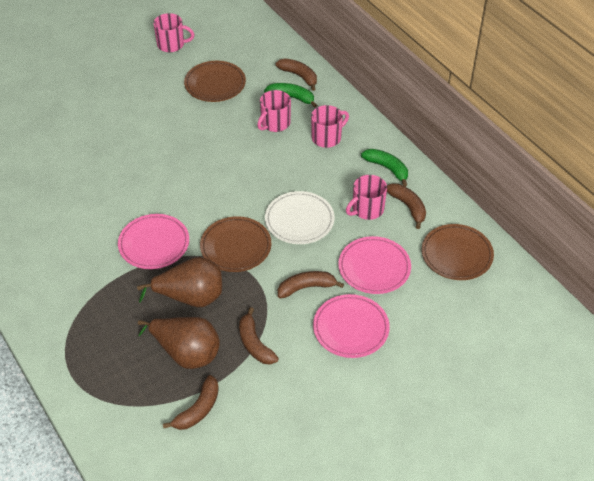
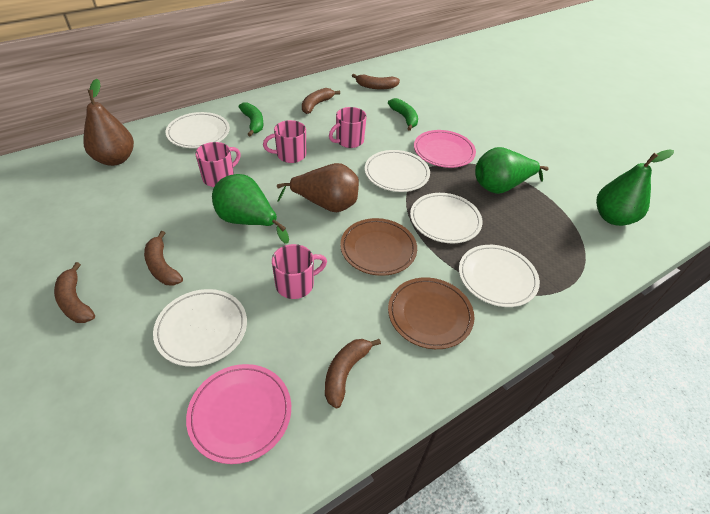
brown plate: 3 -> 2
green pear: 0 -> 3
pink plate: 3 -> 2
white plate: 1 -> 5

